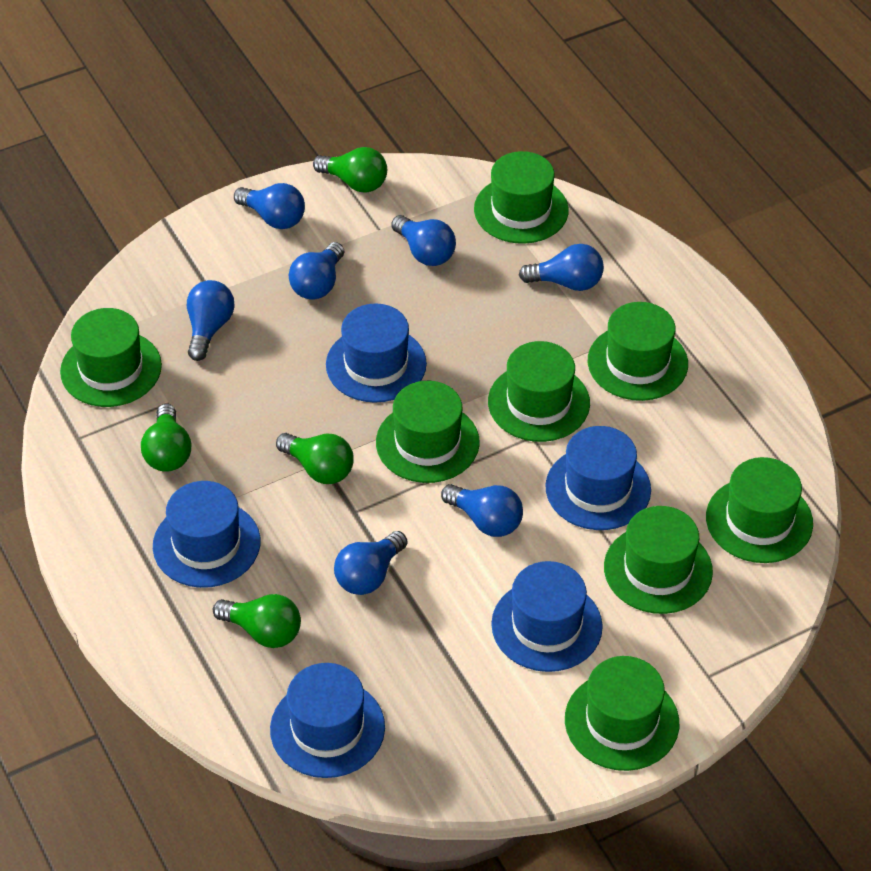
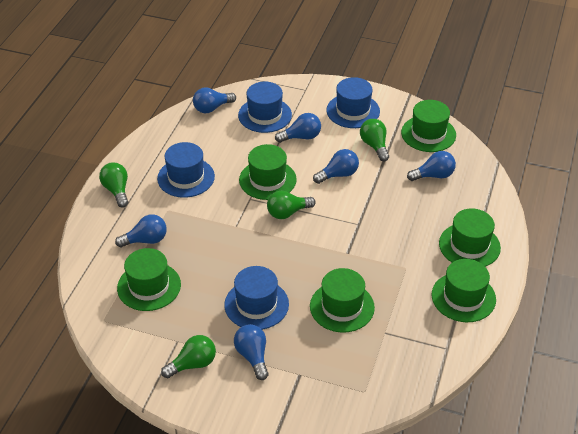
blue hat: 5 -> 4
blue light bulb: 7 -> 6
green hat: 8 -> 6

